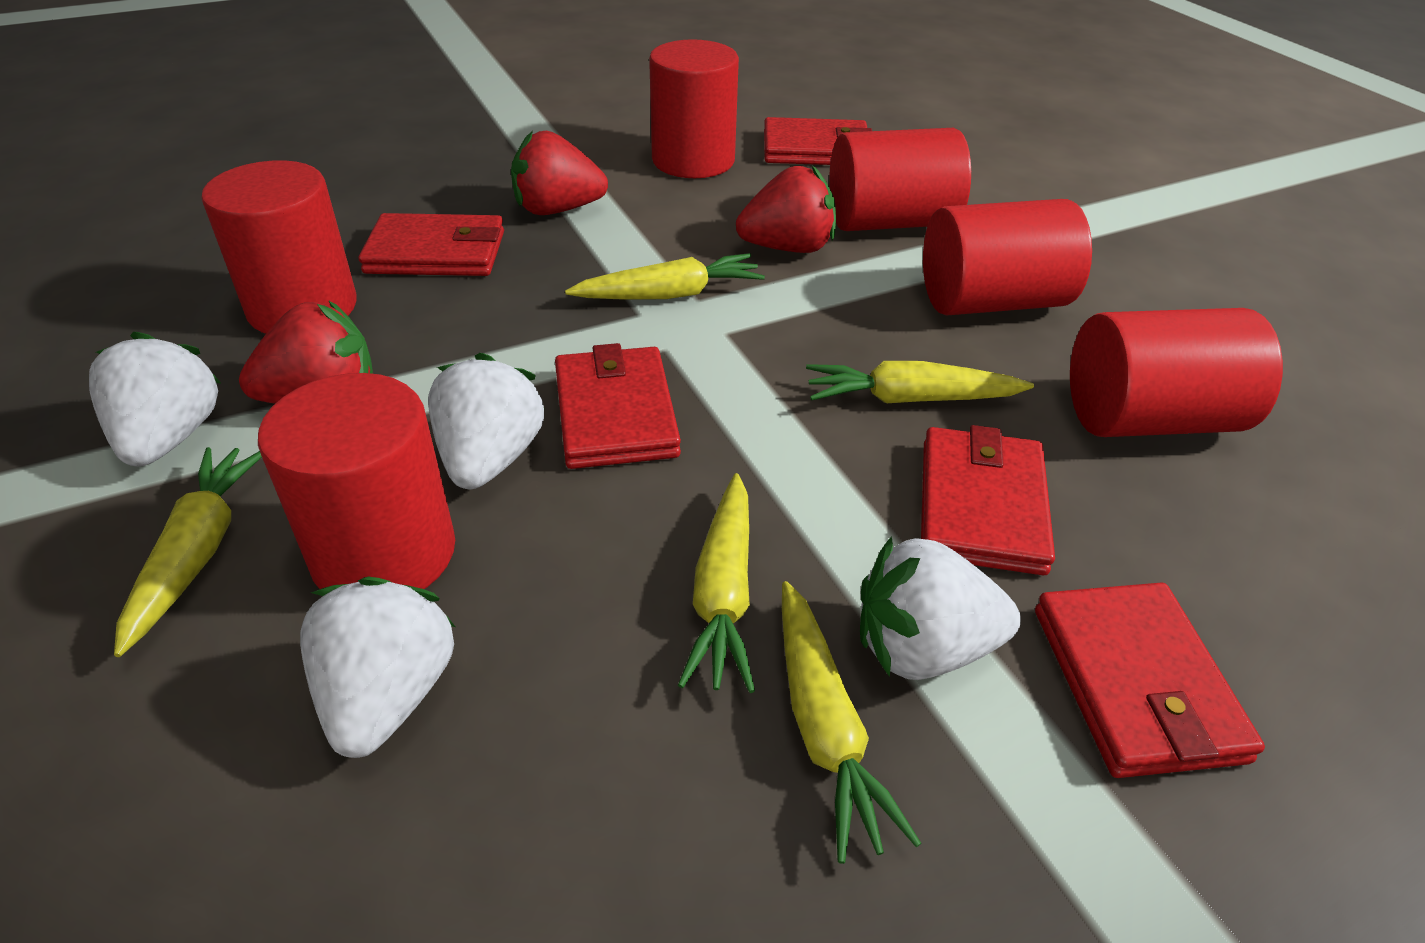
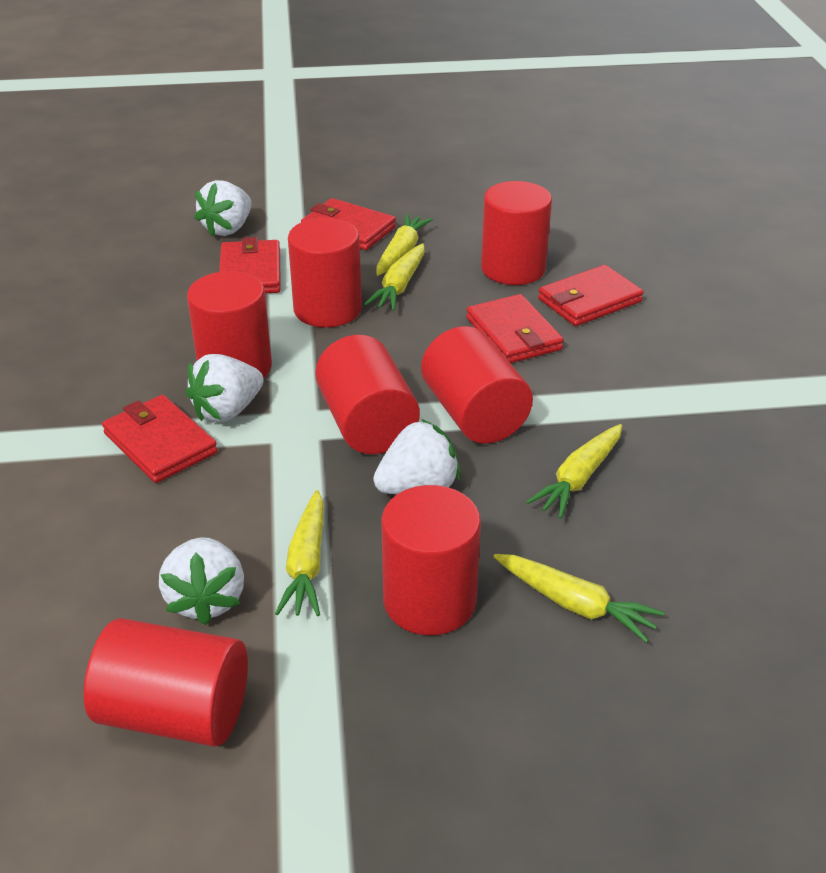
red cylinder: 6 -> 7
red strawberry: 3 -> 0

